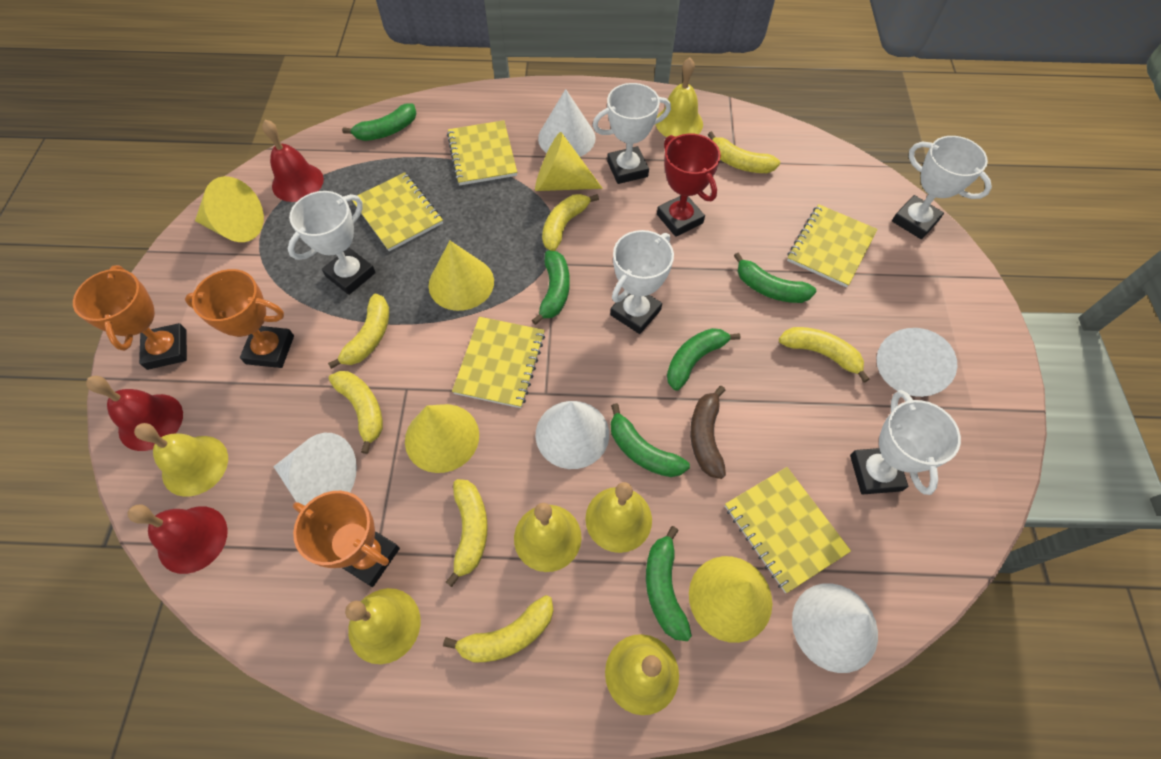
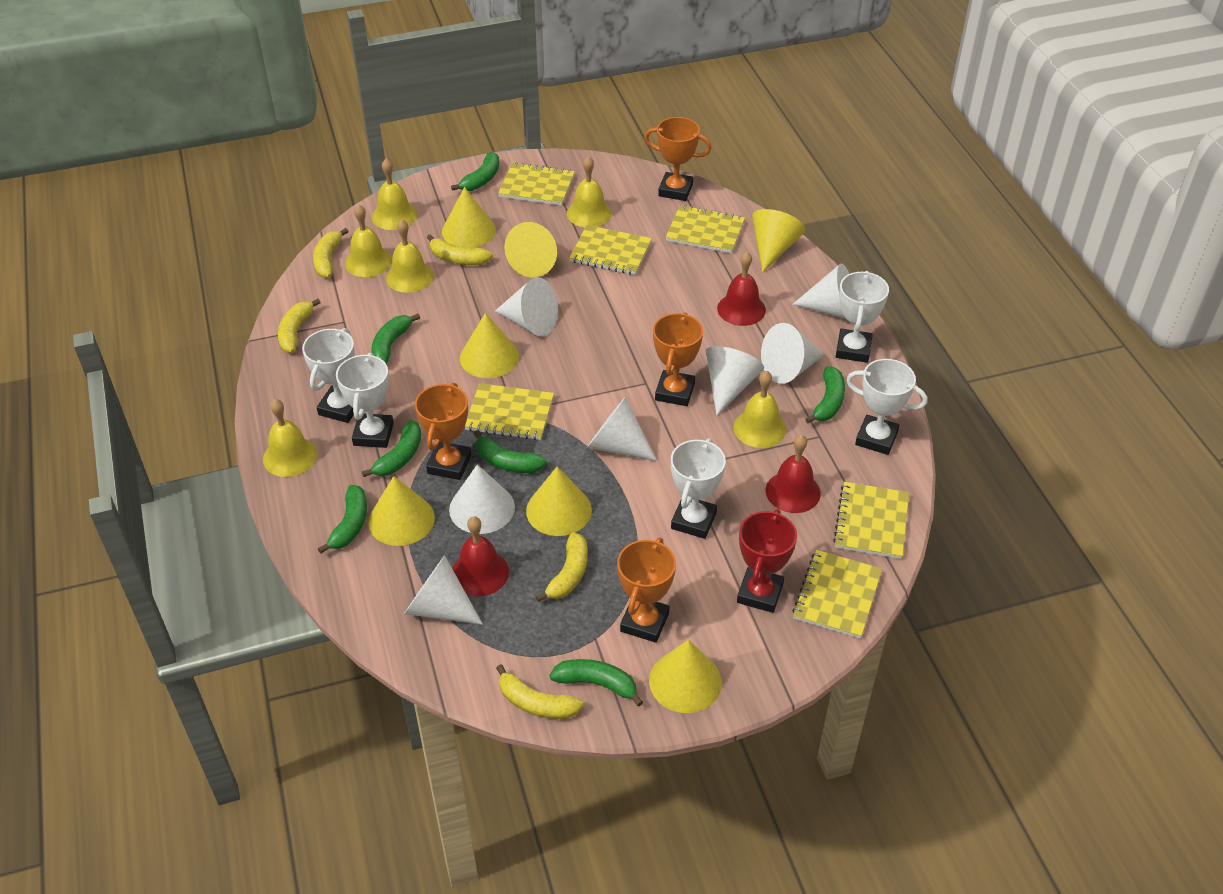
brown banana: 1 -> 0
green banana: 6 -> 7
orange trophy: 3 -> 4
white cone: 5 -> 7
yellow banana: 7 -> 5
yellow cone: 5 -> 7
yellow notebook: 5 -> 6

